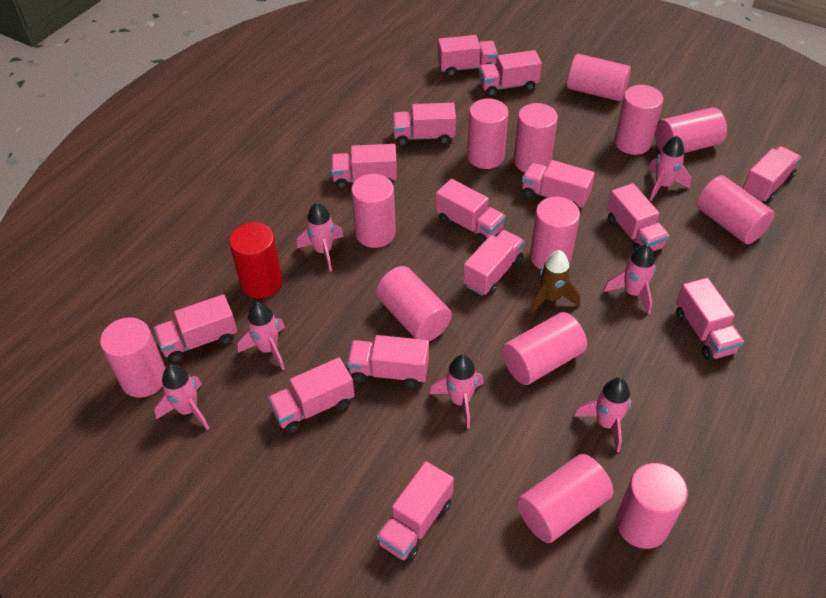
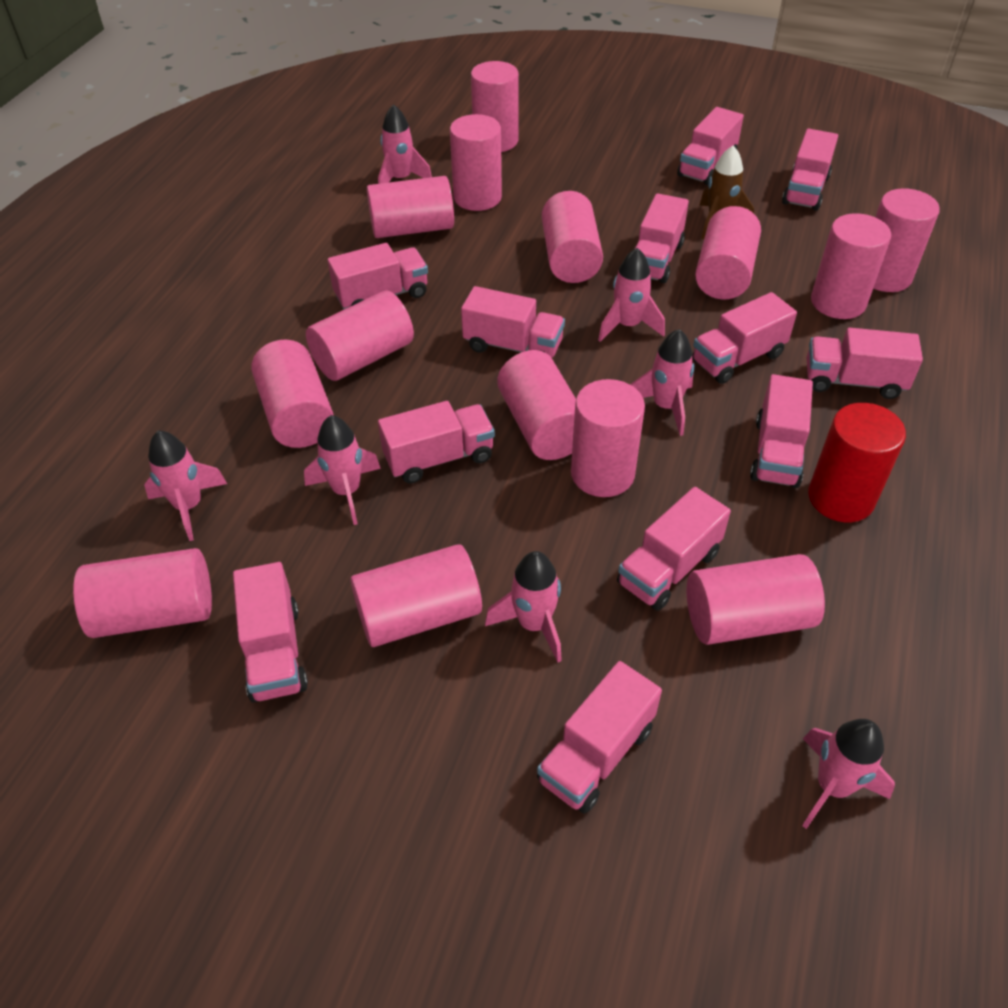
pink cylinder: 13 -> 14
pink truck: 14 -> 12

